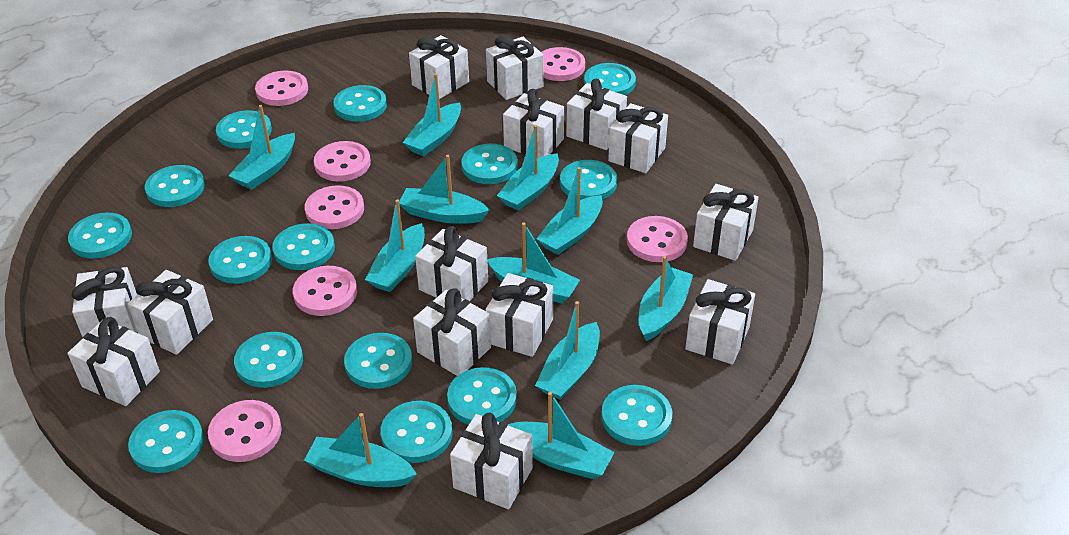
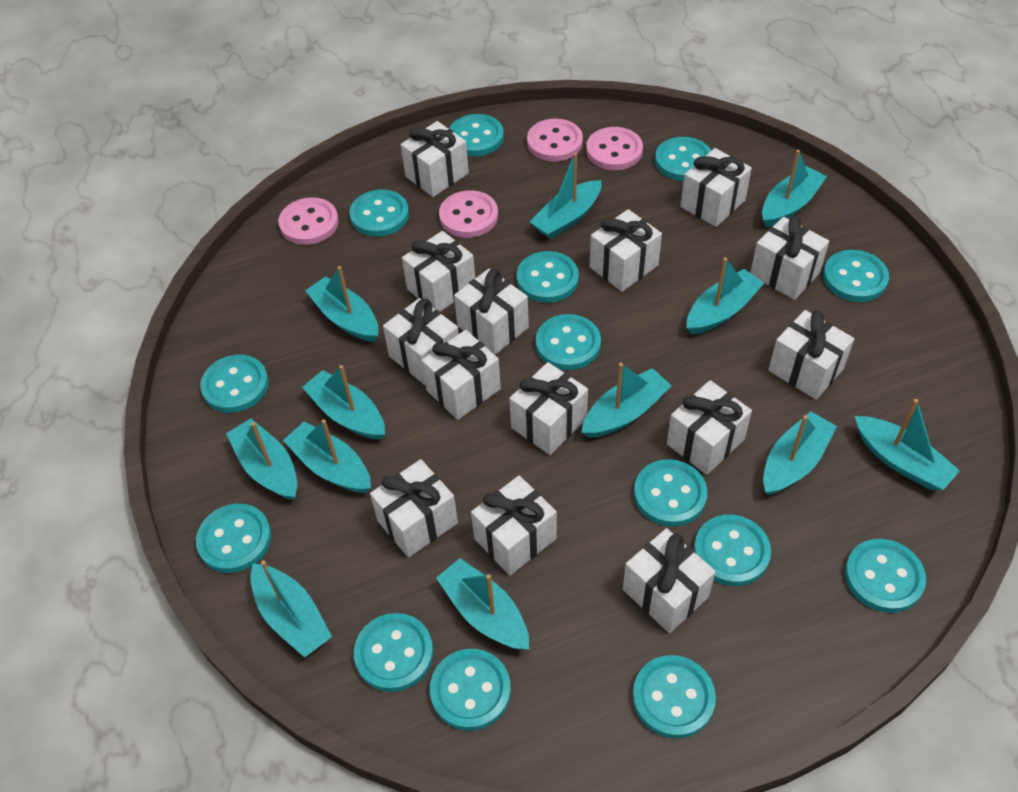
pink button: 7 -> 4
turquoise boat: 11 -> 12
turquoise button: 15 -> 14

